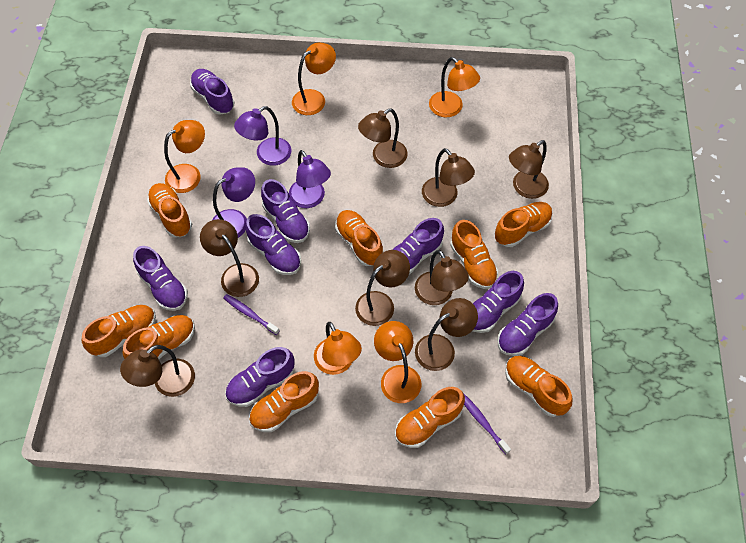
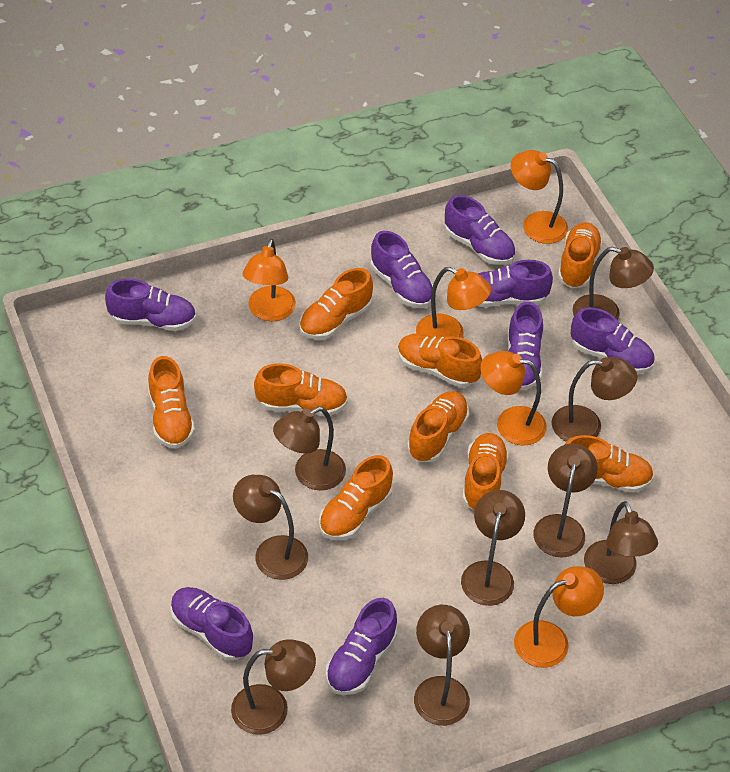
brown lamp: 8 -> 9
purple lamp: 3 -> 0
purple toothbrush: 2 -> 0

